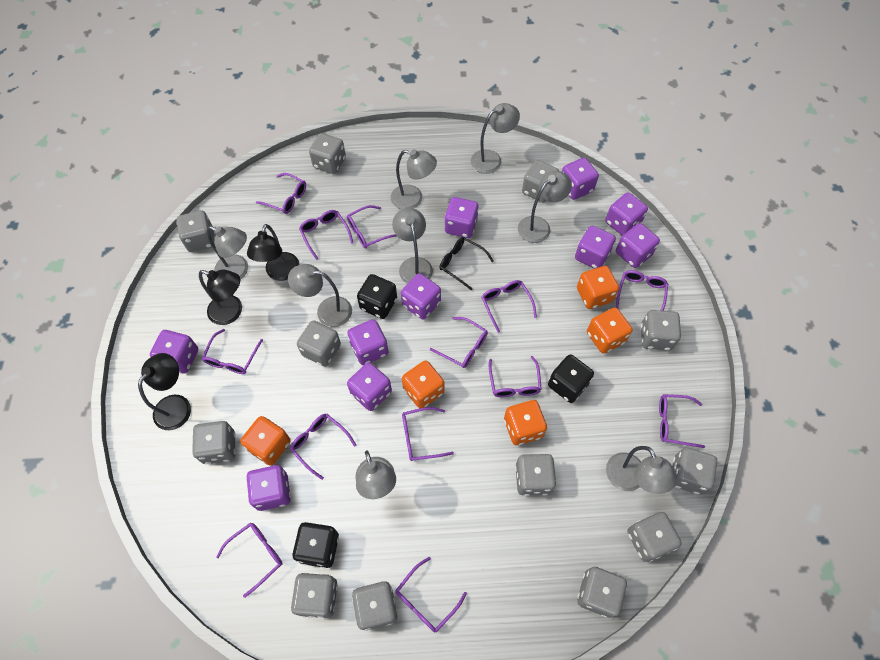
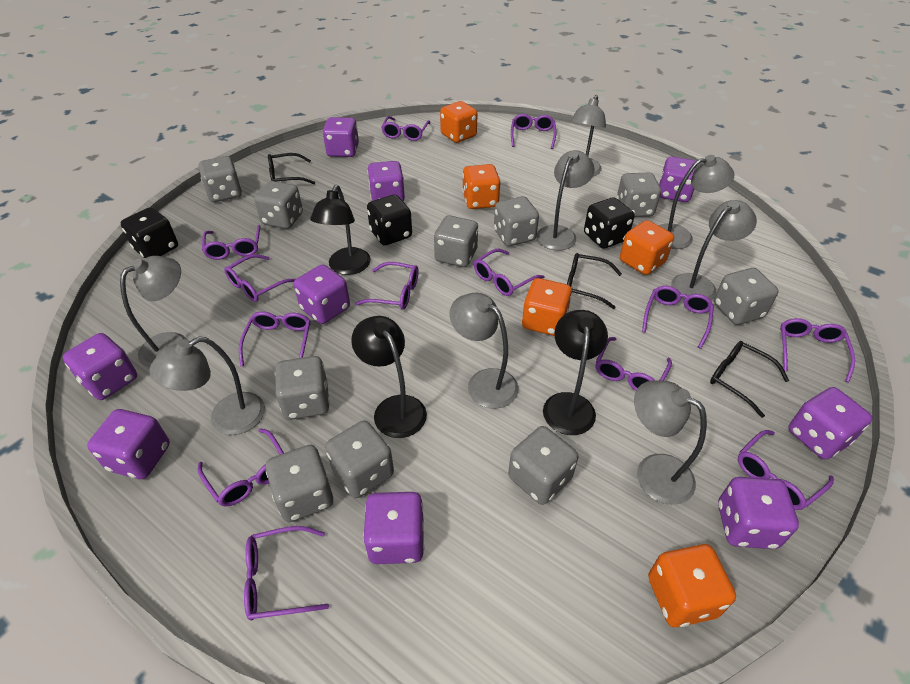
black glasses: 1 -> 3
grey dice: 12 -> 10
purple dice: 10 -> 9

